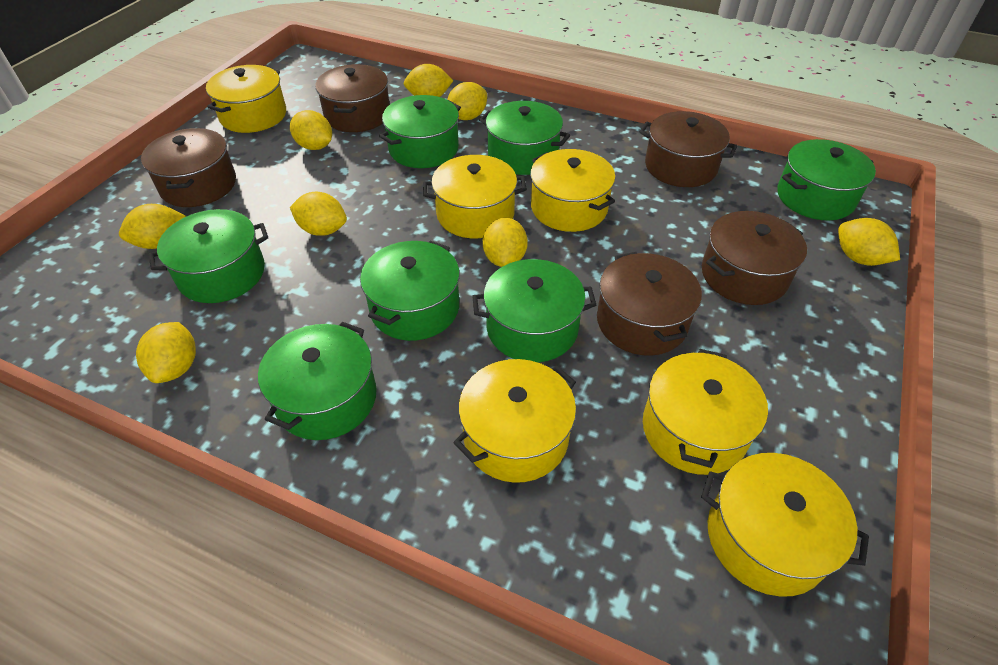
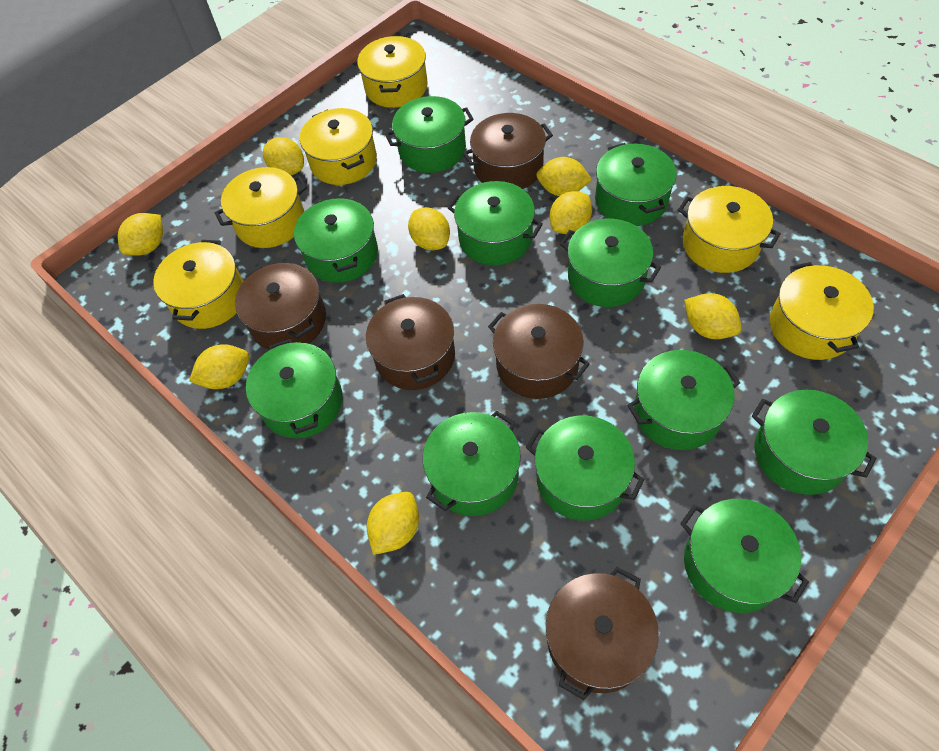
green pot: 7 -> 11

